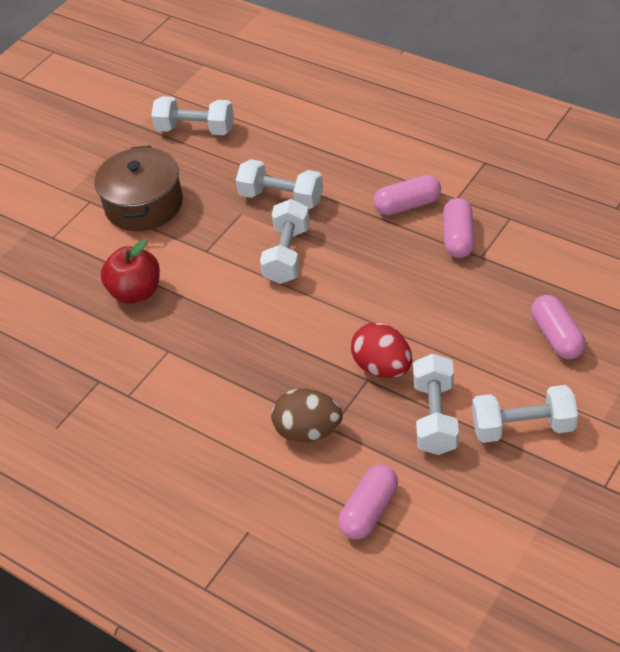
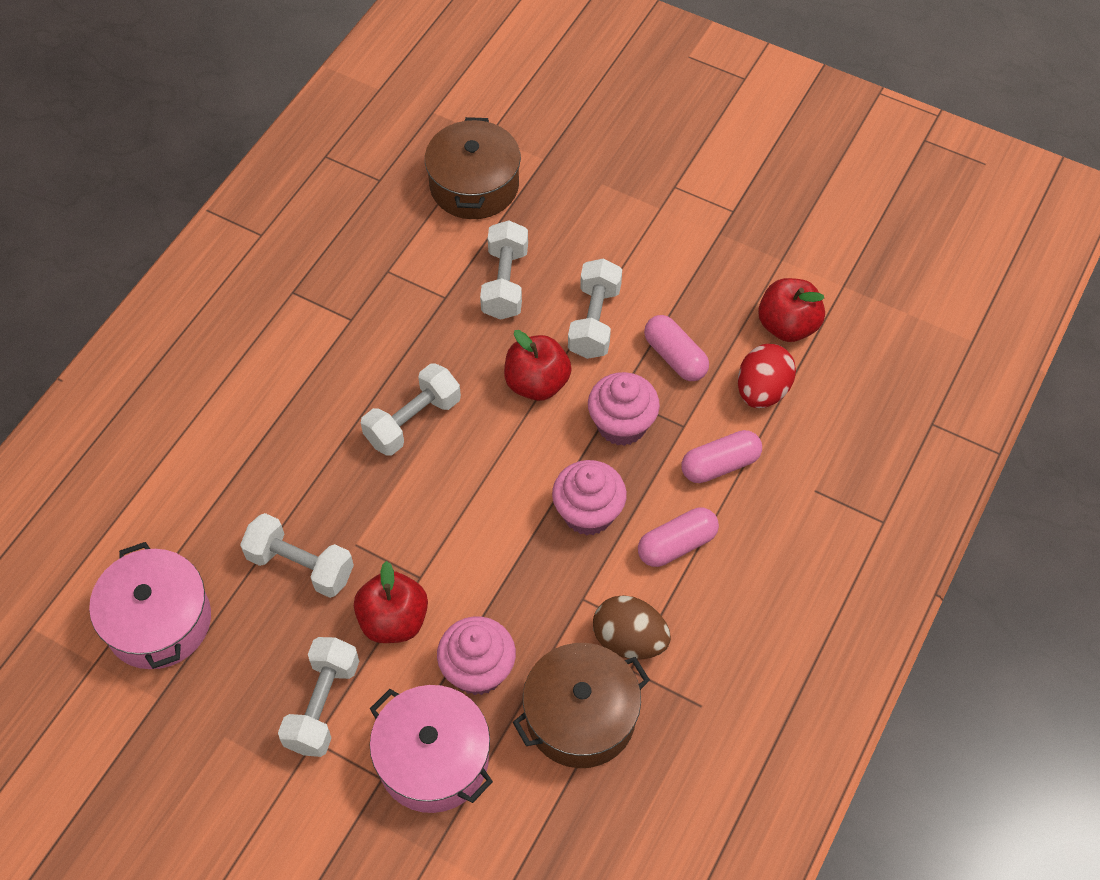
brown pot: 1 -> 2
pink capsule: 4 -> 3
pink cupcake: 0 -> 3
pink pot: 0 -> 2
red apple: 1 -> 3

